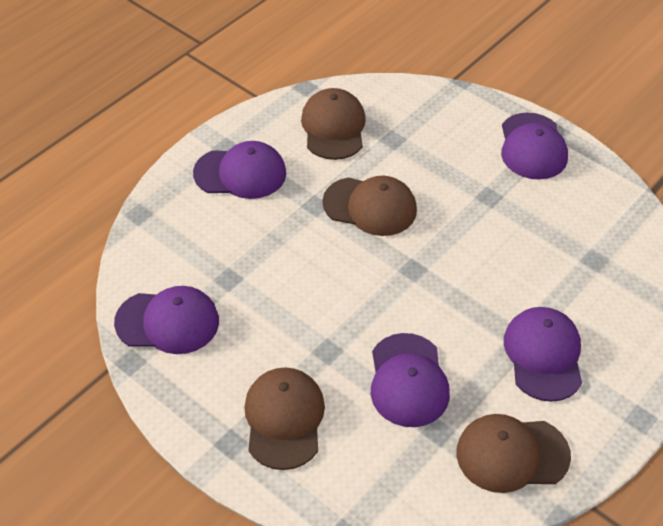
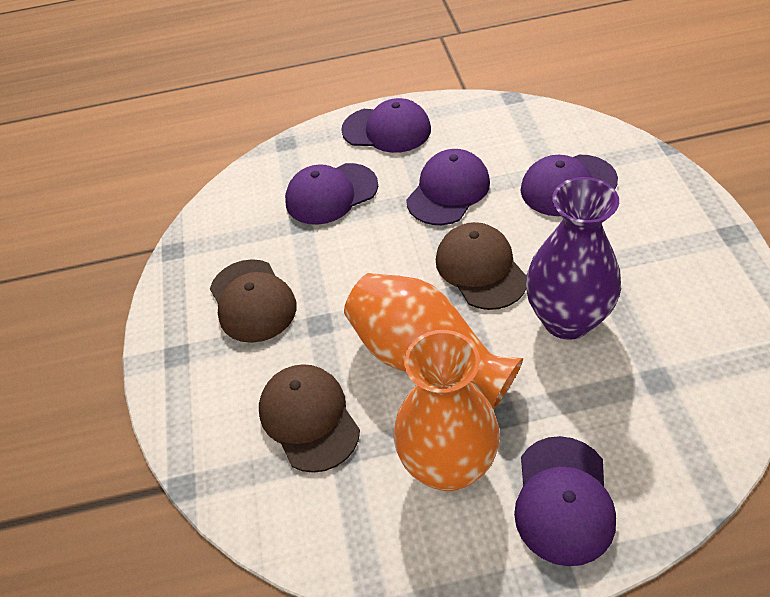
brown cap: 4 -> 3
orange vase: 0 -> 2
purple vase: 0 -> 1

